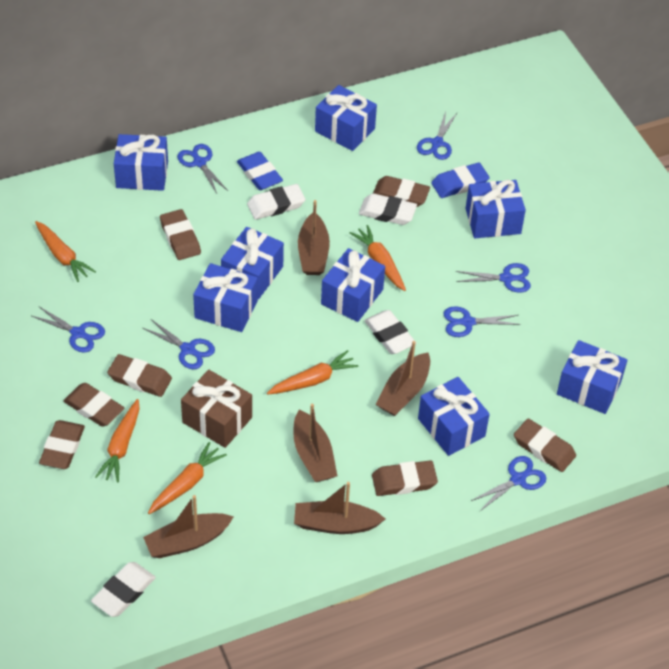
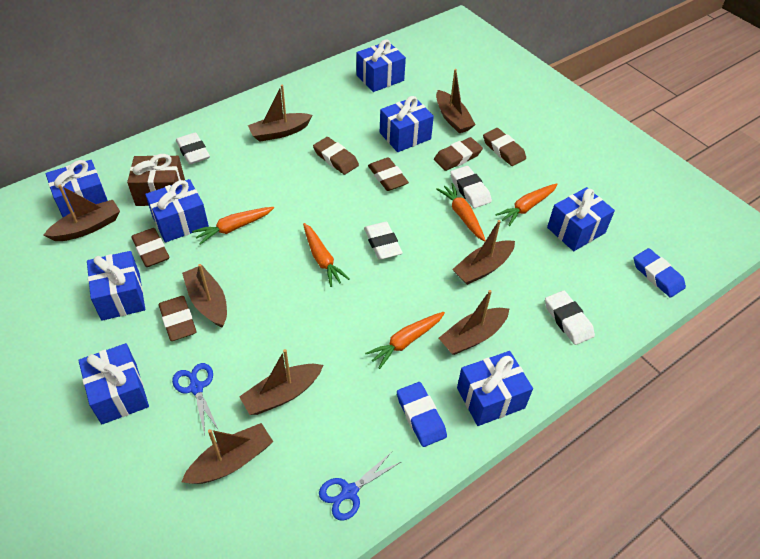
blue scissors: 7 -> 2
brown boat: 5 -> 8
brown eraser: 7 -> 6

